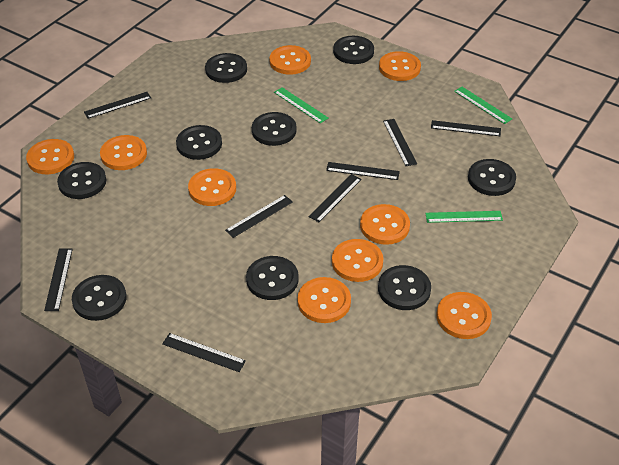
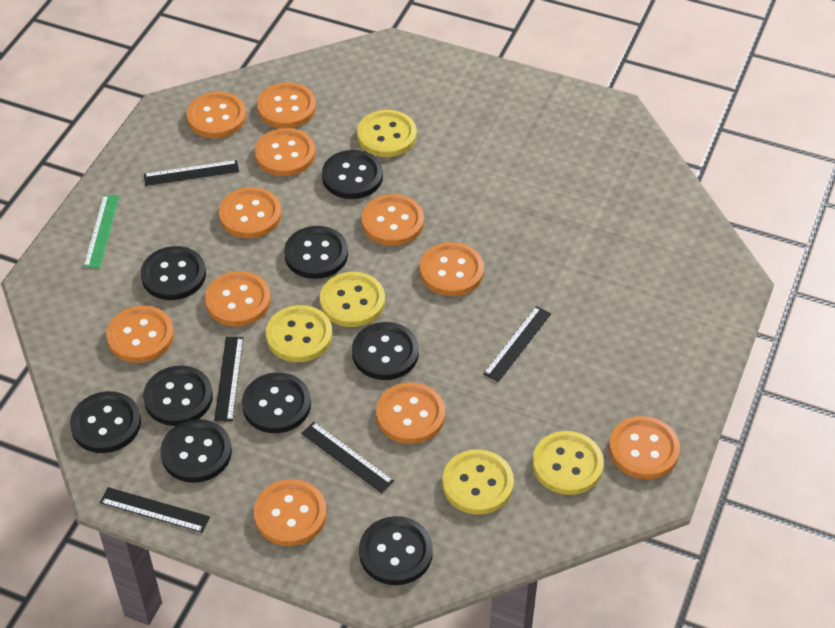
black ruler: 8 -> 5
green ruler: 3 -> 1
orange button: 9 -> 11
yellow button: 0 -> 5

